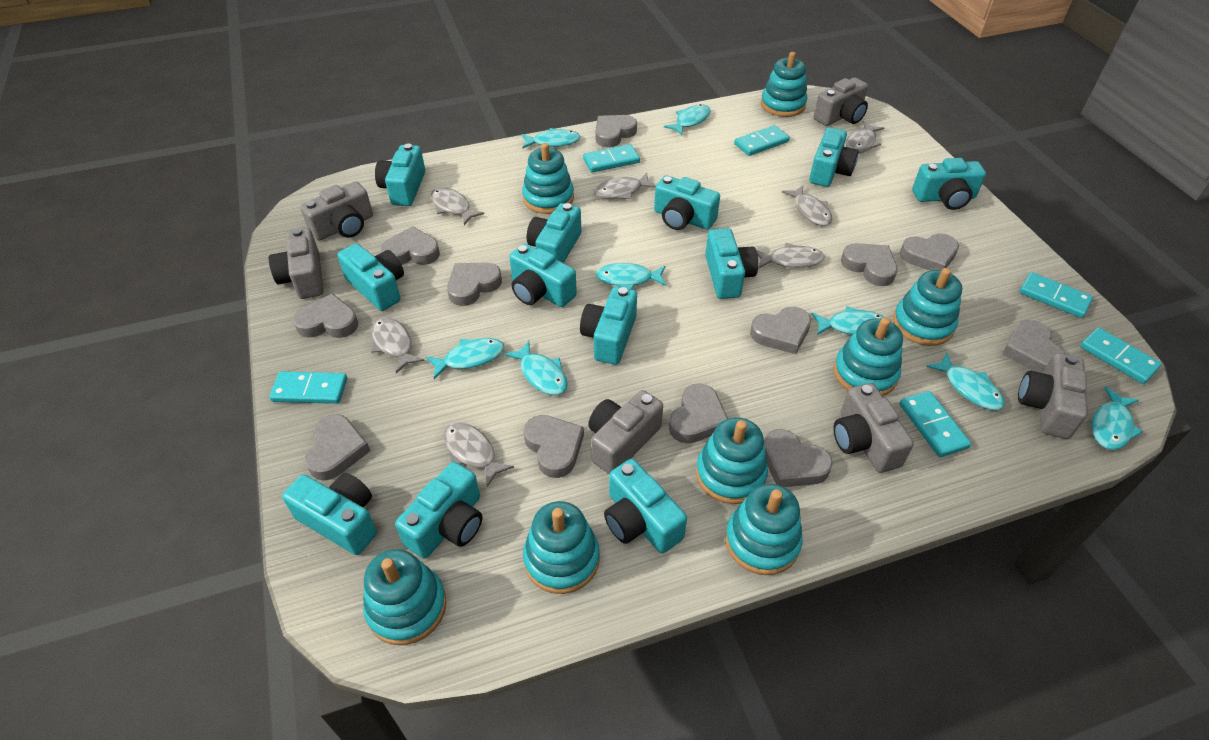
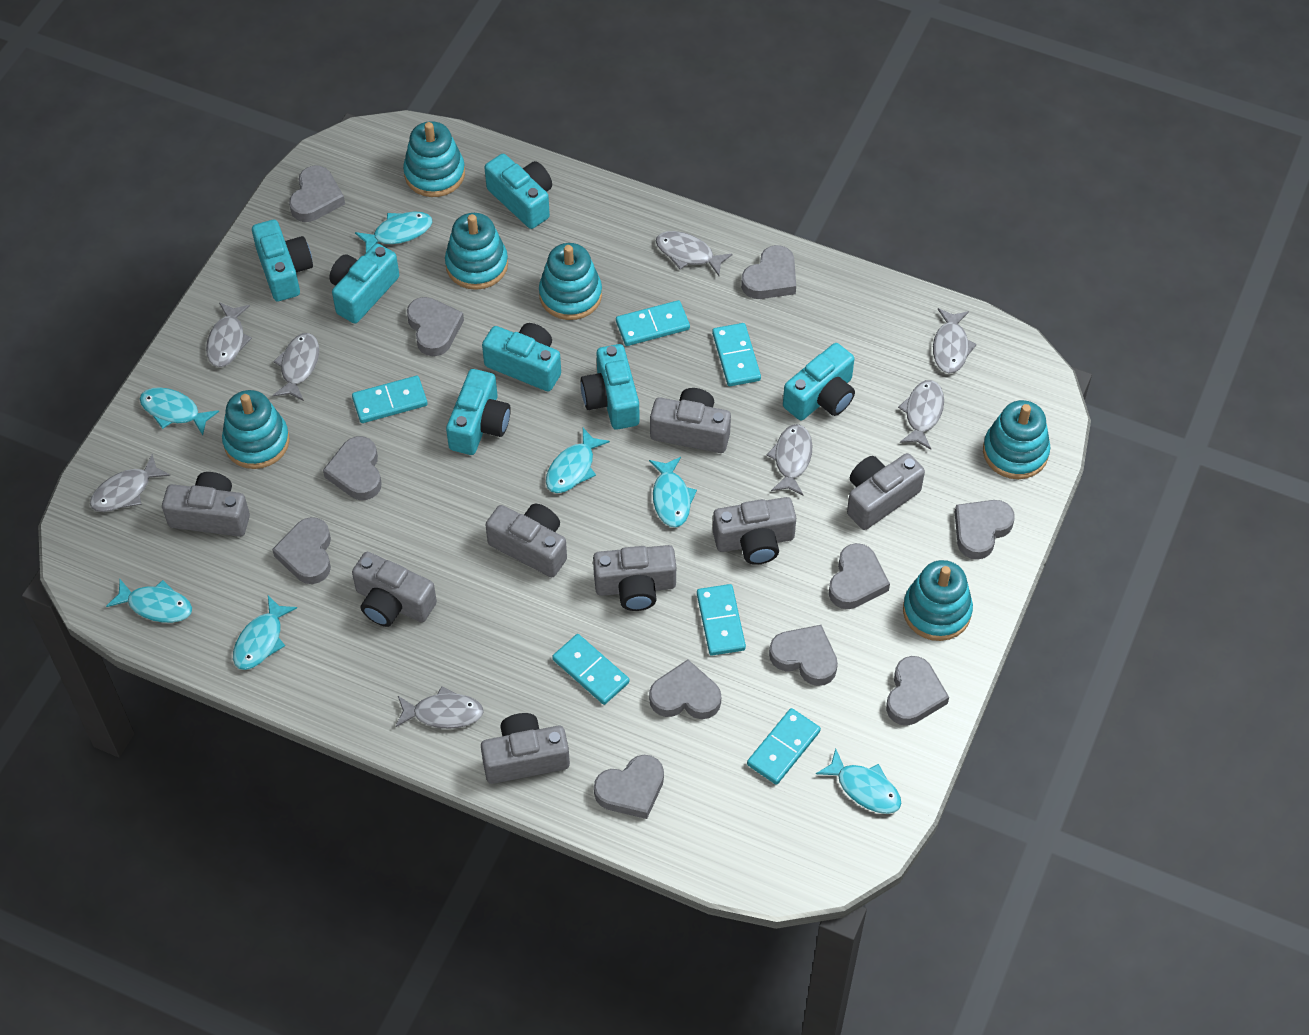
grey camera: 6 -> 8
grey fish: 7 -> 8
grey heart: 12 -> 11
turquoise camera: 12 -> 7
turquoise fish: 8 -> 7
turquoise stacking toy: 8 -> 6

